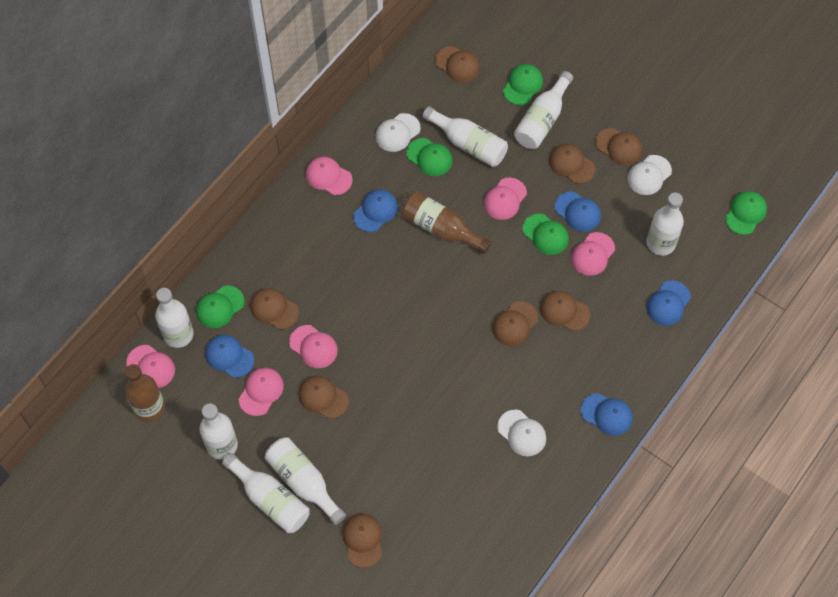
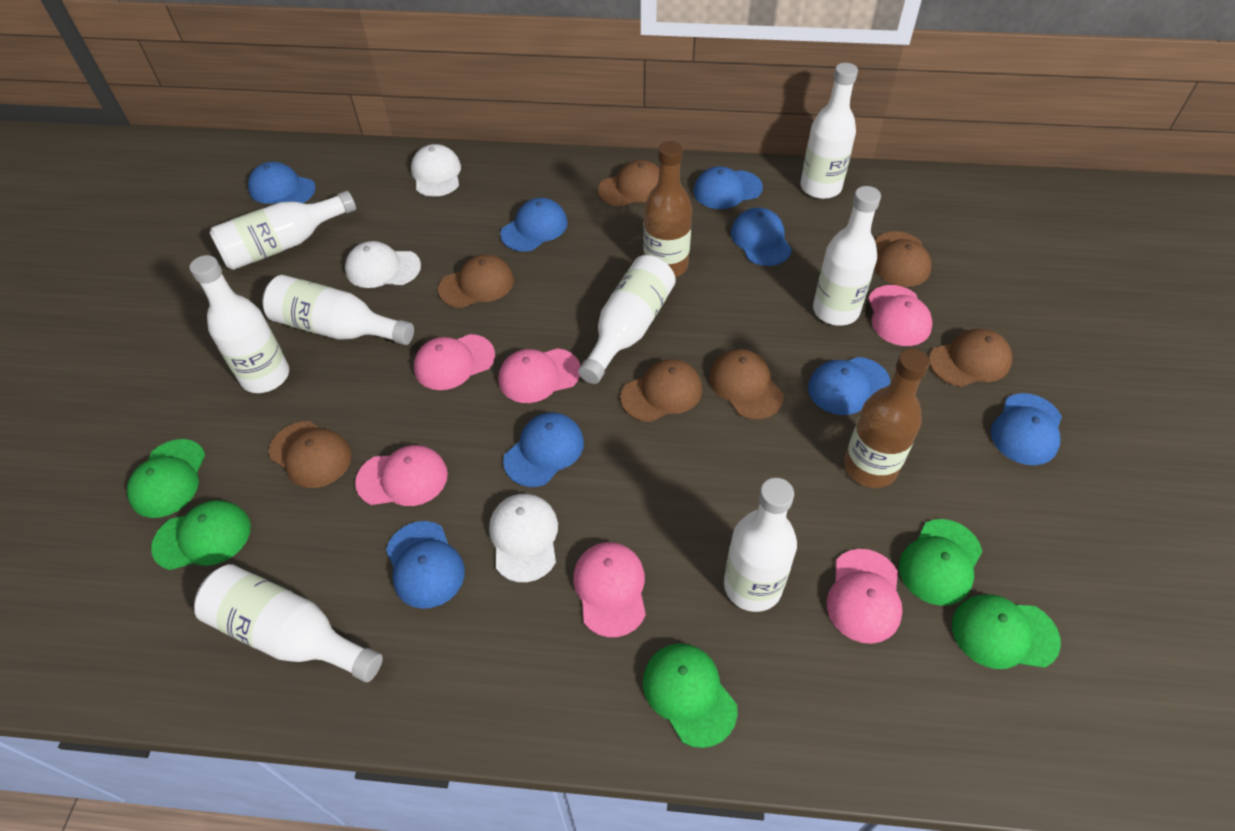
blue cap: 5 -> 8
brown cap: 8 -> 7
white bottle: 7 -> 8

